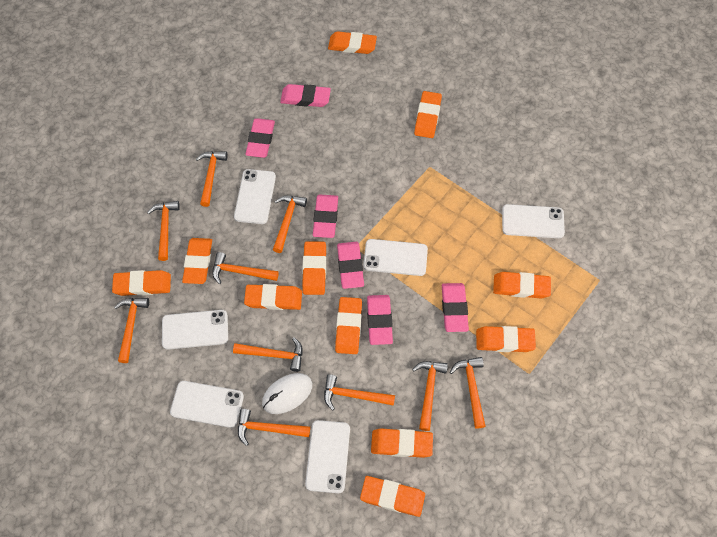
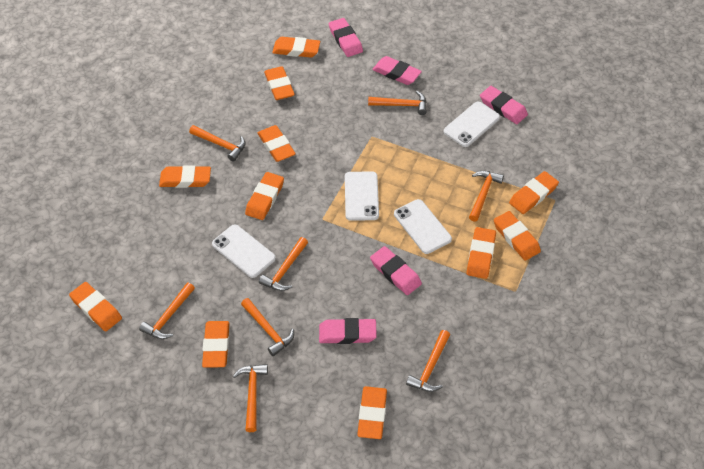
orange hammer: 10 -> 8
pink eraser: 6 -> 5
white mouse: 1 -> 0
white phone: 6 -> 4

